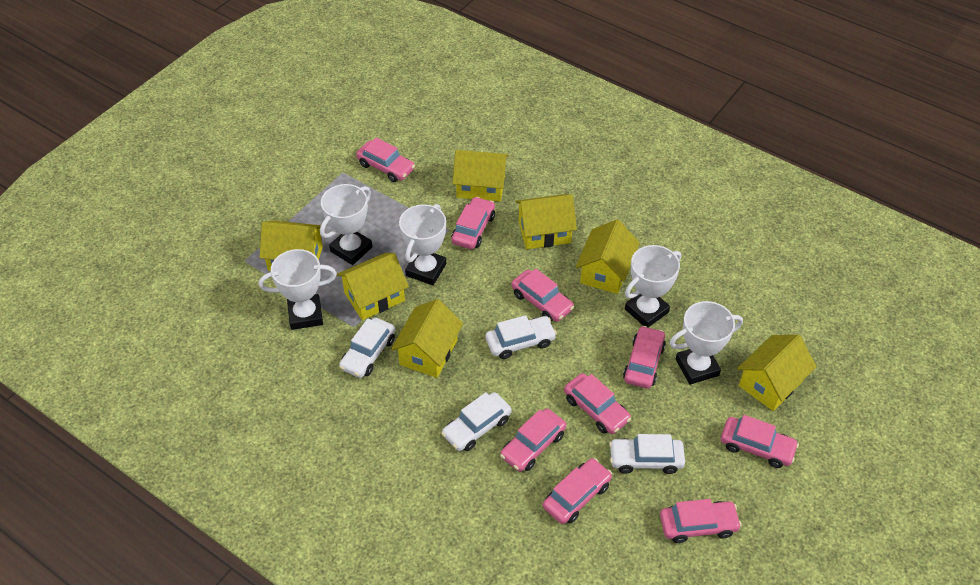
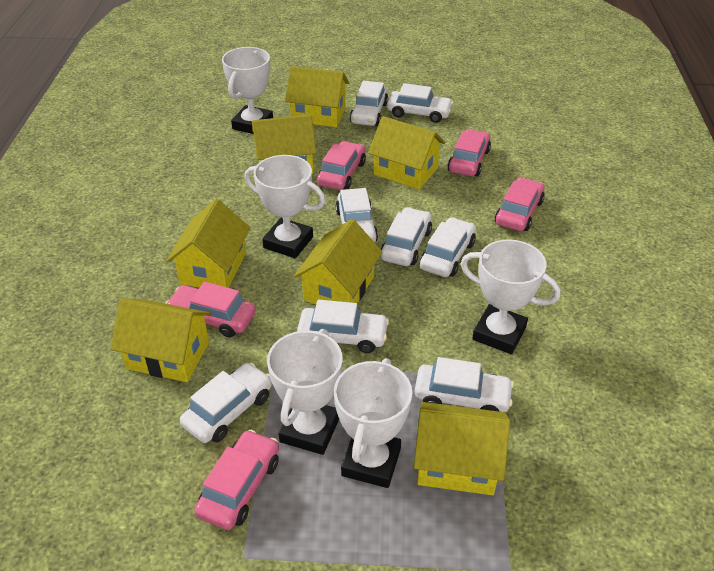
pink car: 9 -> 5
white car: 4 -> 8

